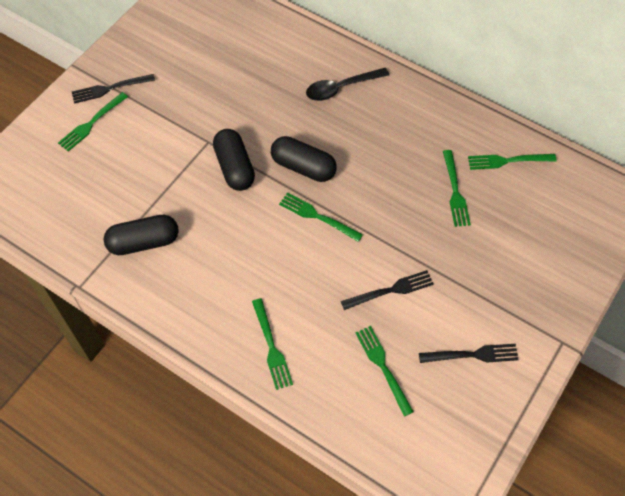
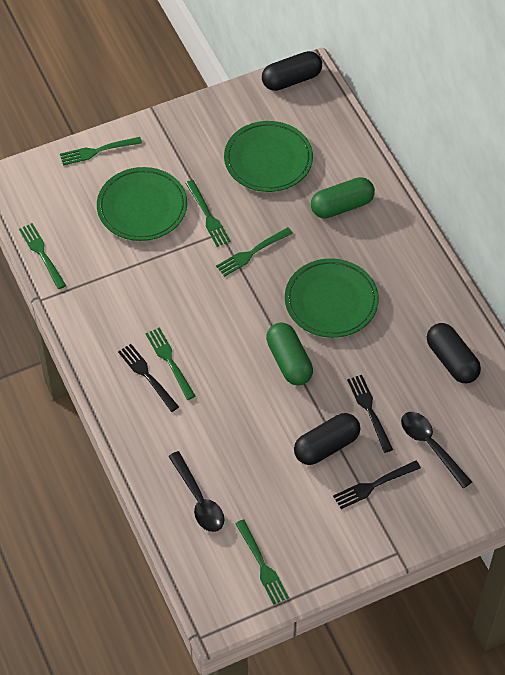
black spoon: 1 -> 2
green capsule: 0 -> 2
green plate: 0 -> 3

